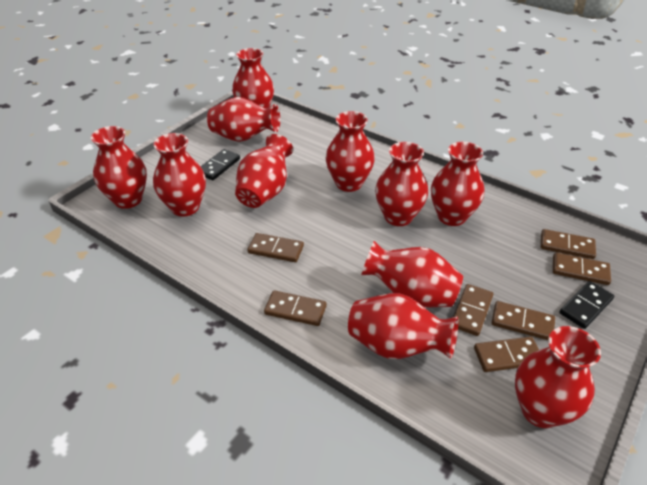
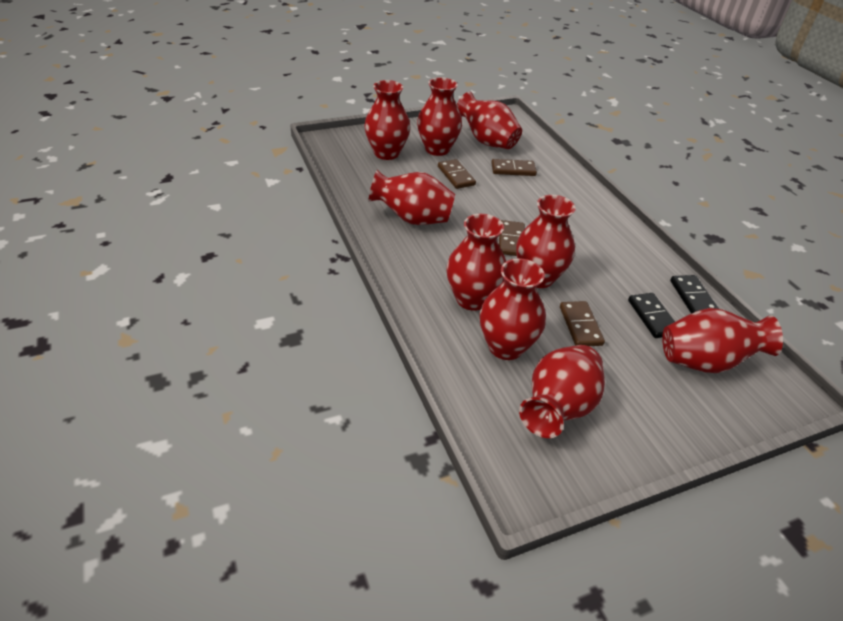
brown domino: 7 -> 4
red vase: 11 -> 9

